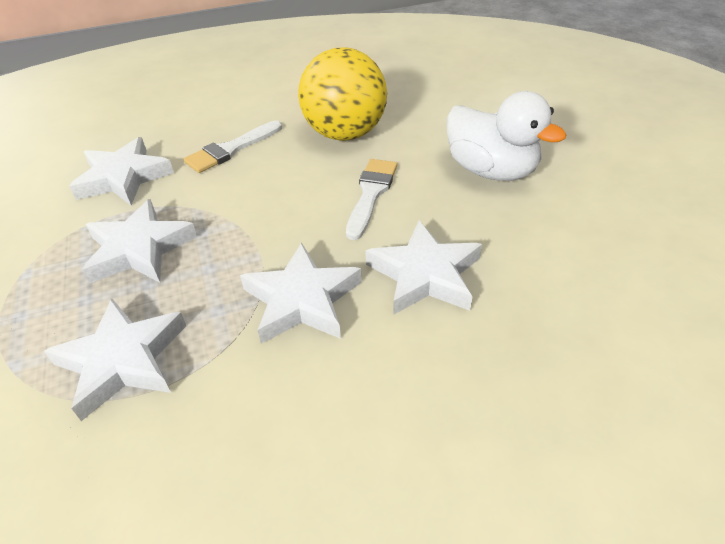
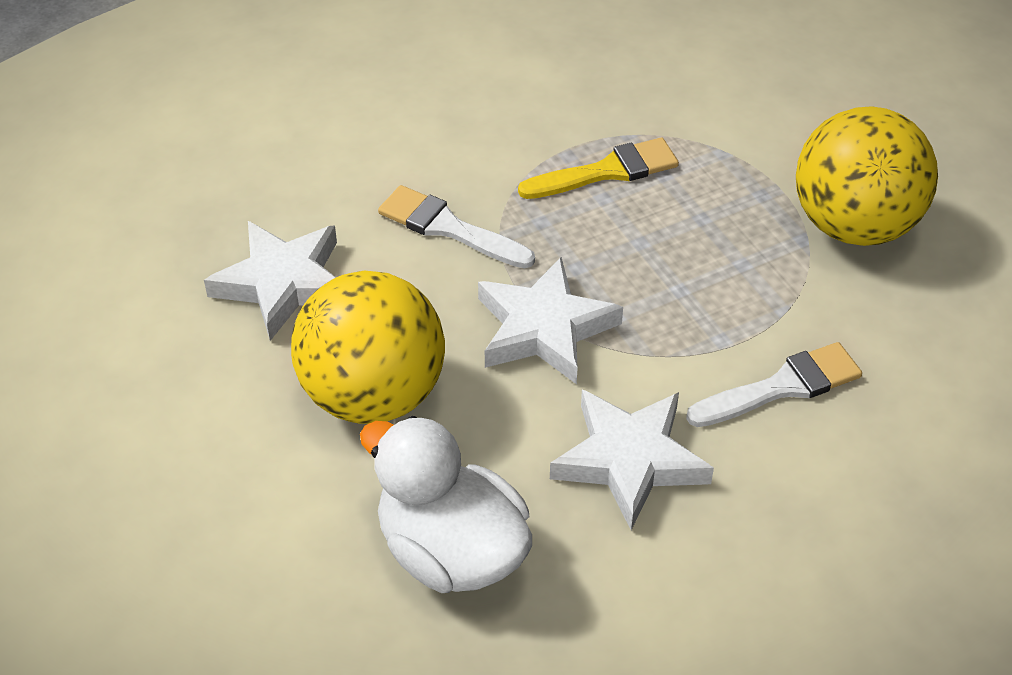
white star: 5 -> 3
yellow ball: 1 -> 2
yellow brush: 0 -> 1

